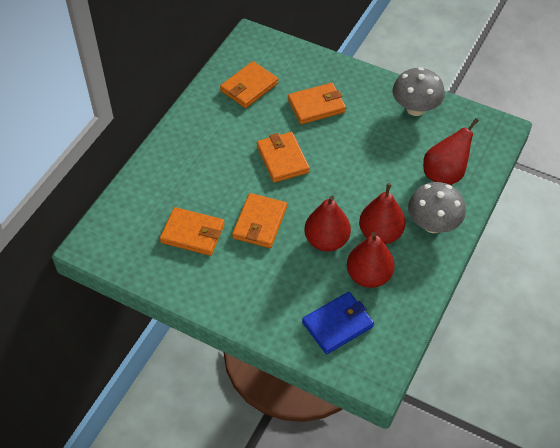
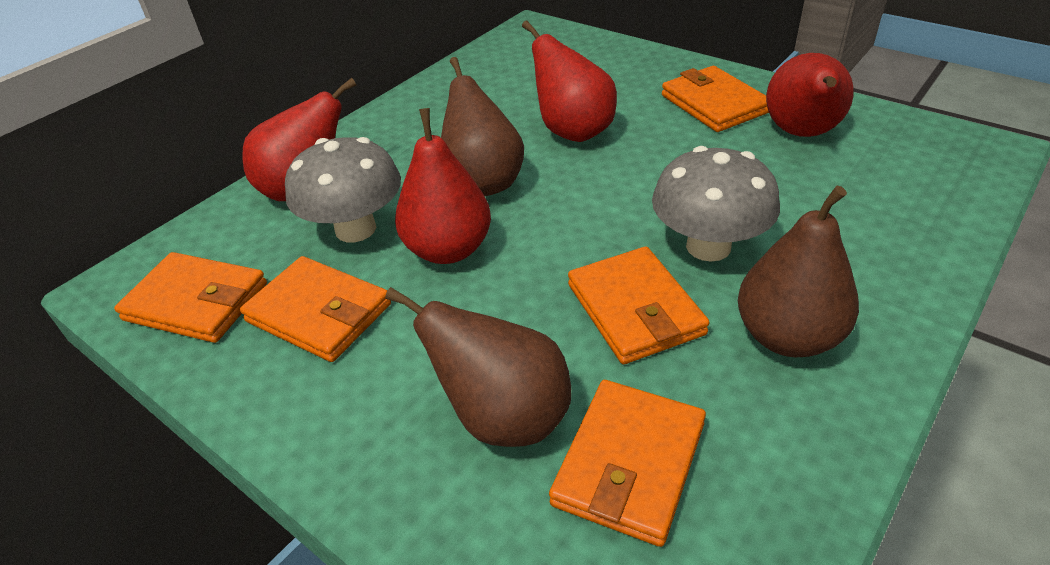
blue wallet: 1 -> 0
brown pear: 0 -> 3

